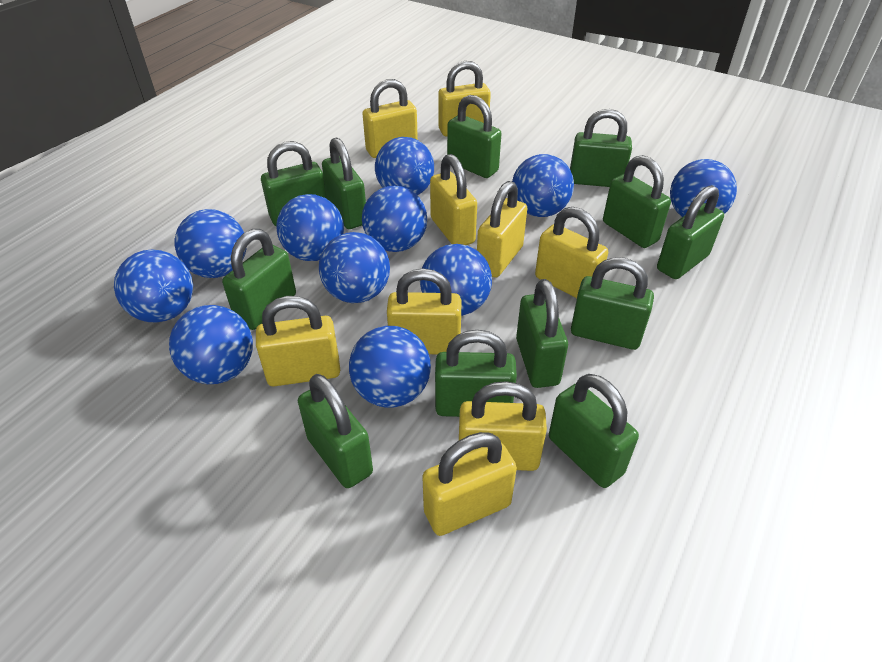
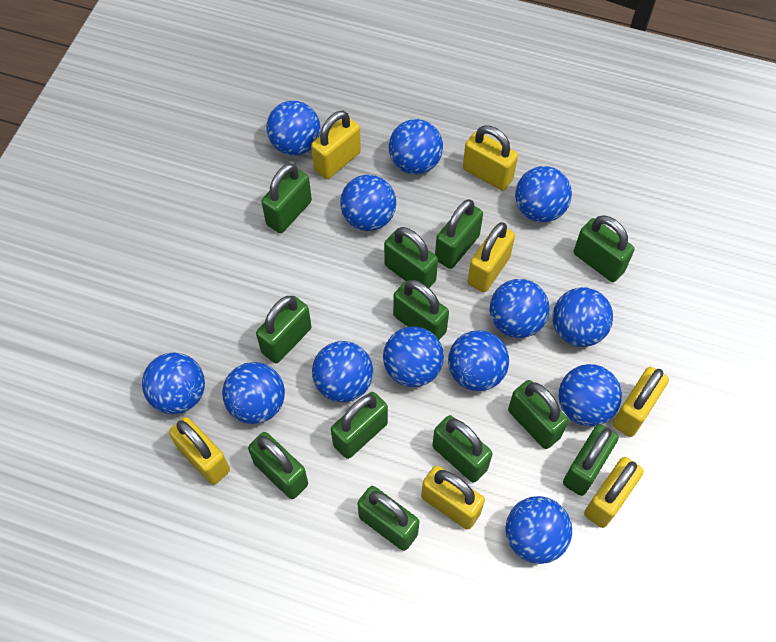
blue ball: 11 -> 13
yellow padlock: 9 -> 7

